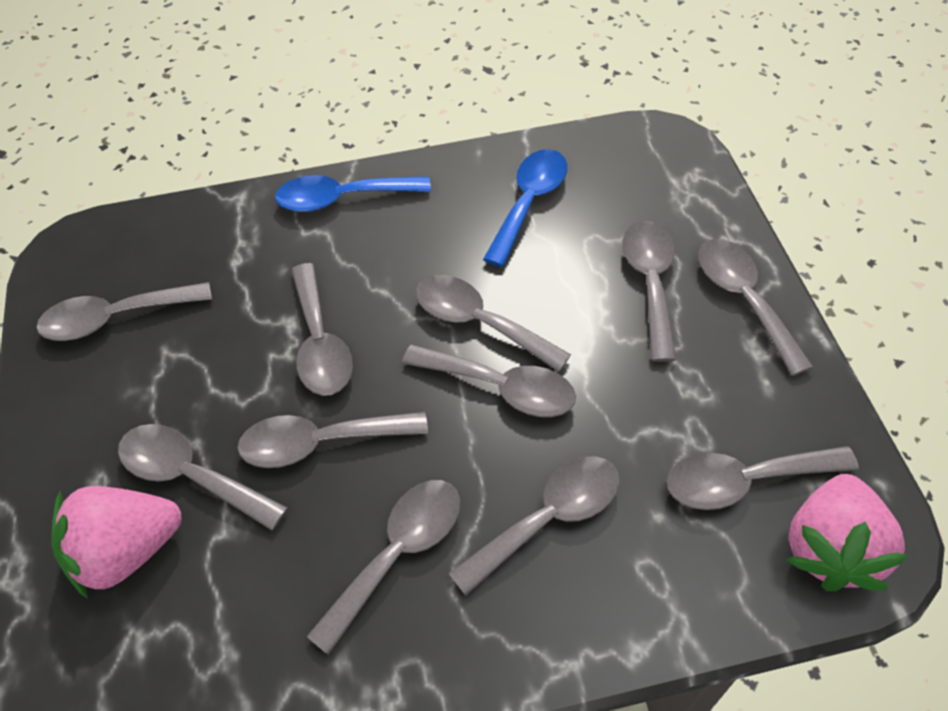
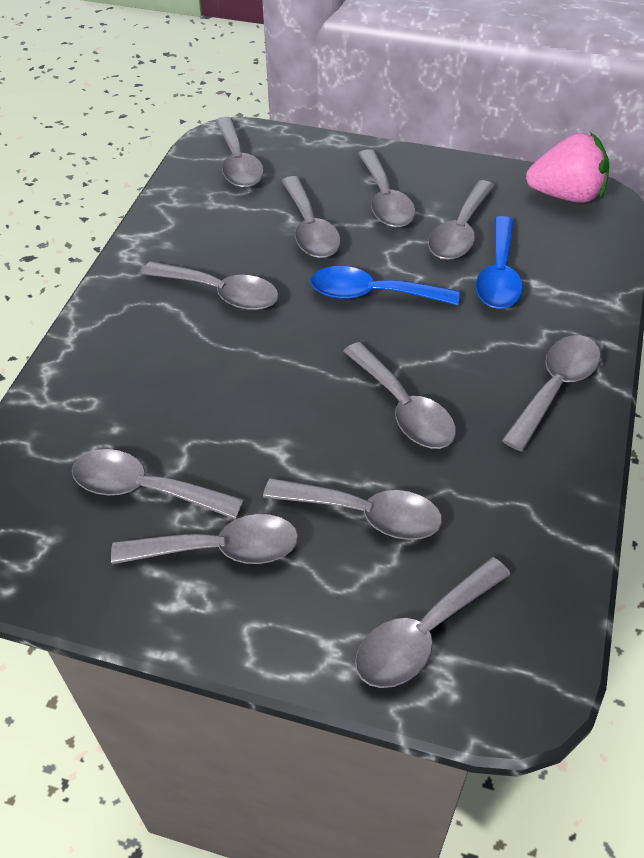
pink strawberry: 2 -> 1

